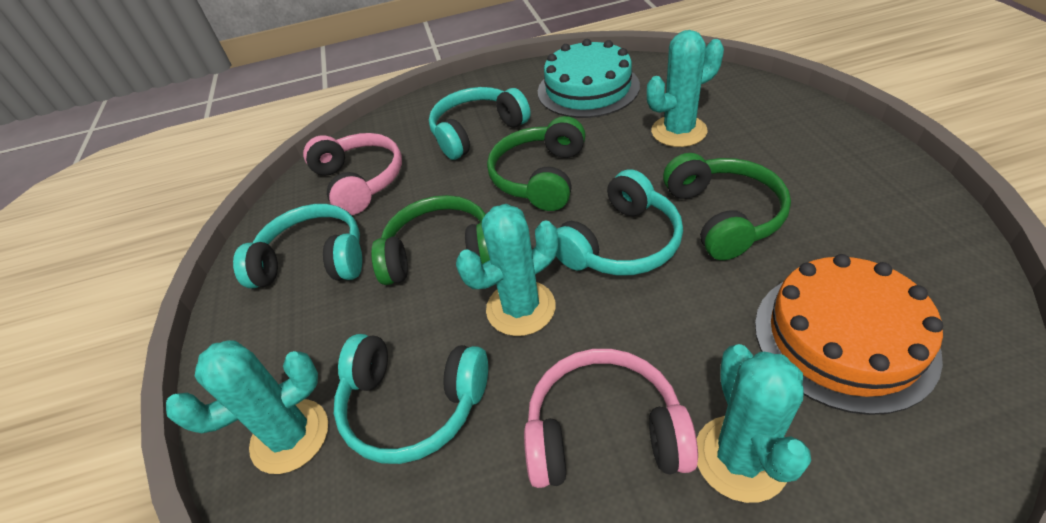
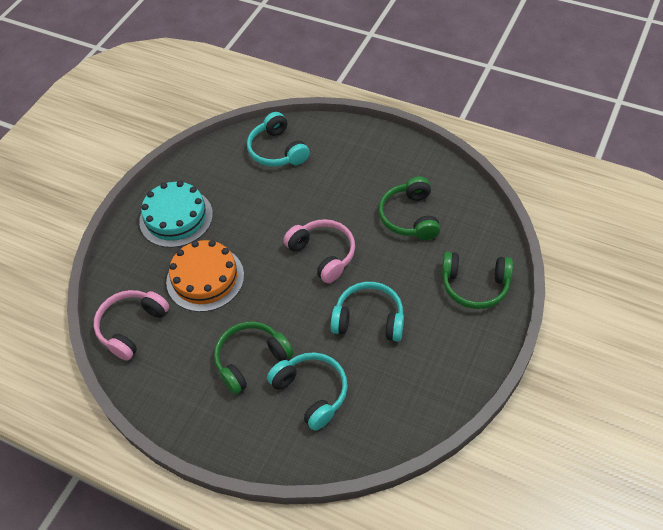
turquoise cactus: 4 -> 0
turquoise headphones: 4 -> 3

